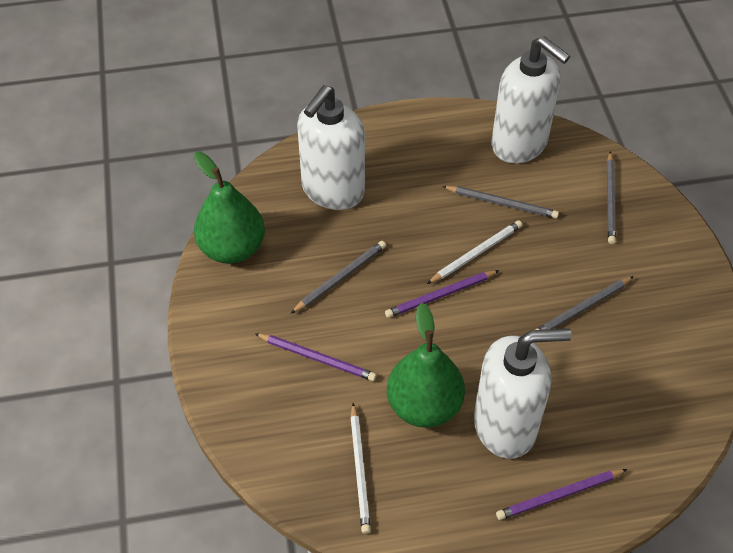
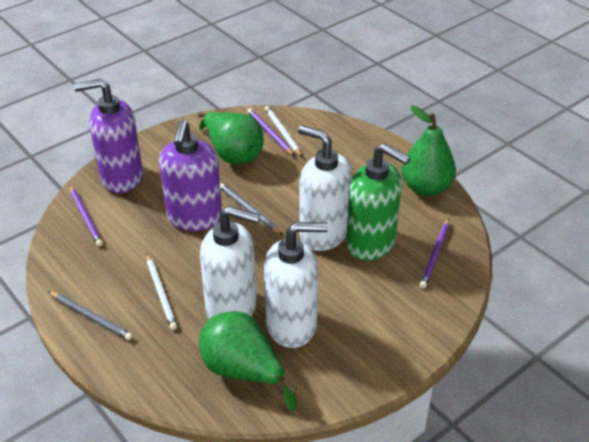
green pear: 2 -> 3
green soap dispenser: 0 -> 1
grey pencil: 4 -> 2
purple soap dispenser: 0 -> 2

